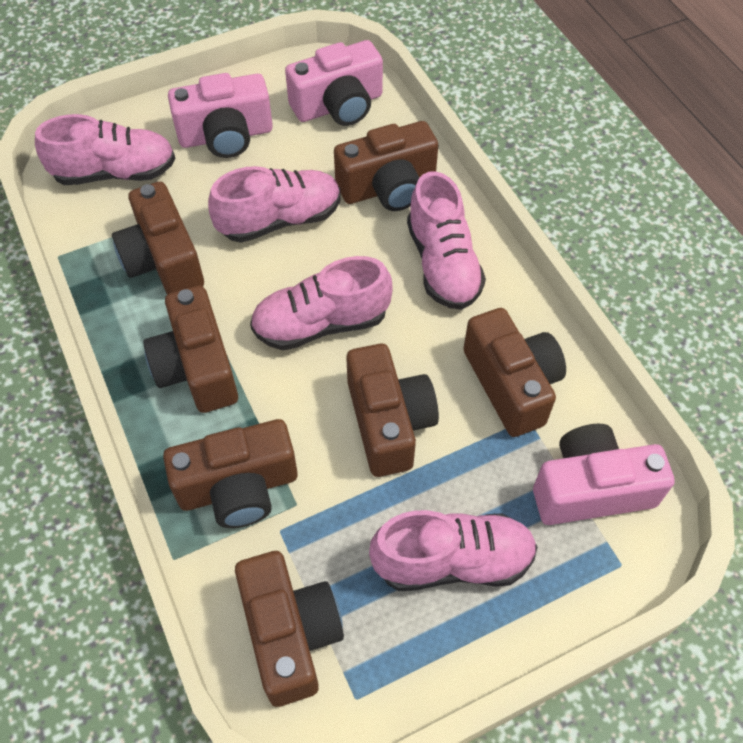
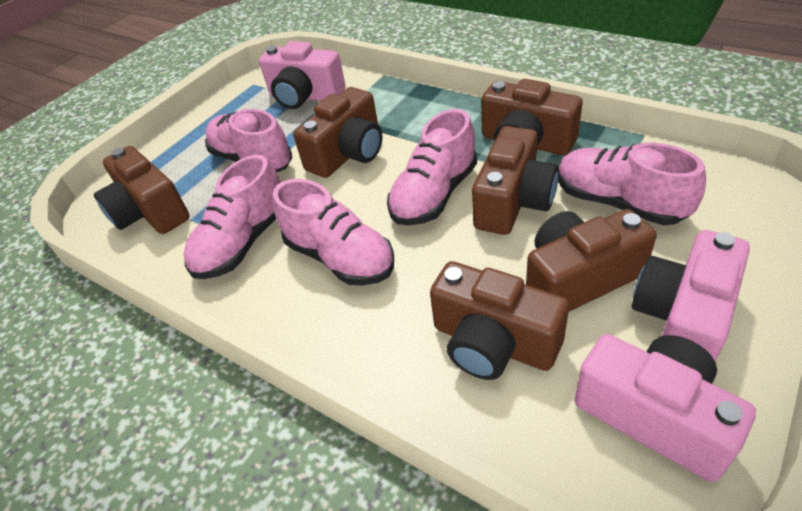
brown camera: 7 -> 6

